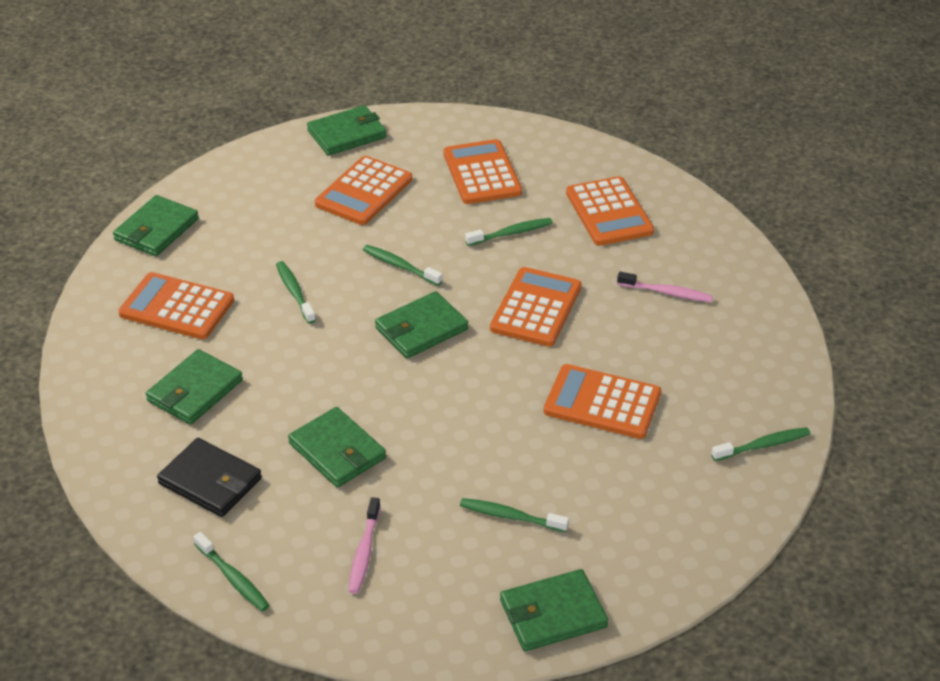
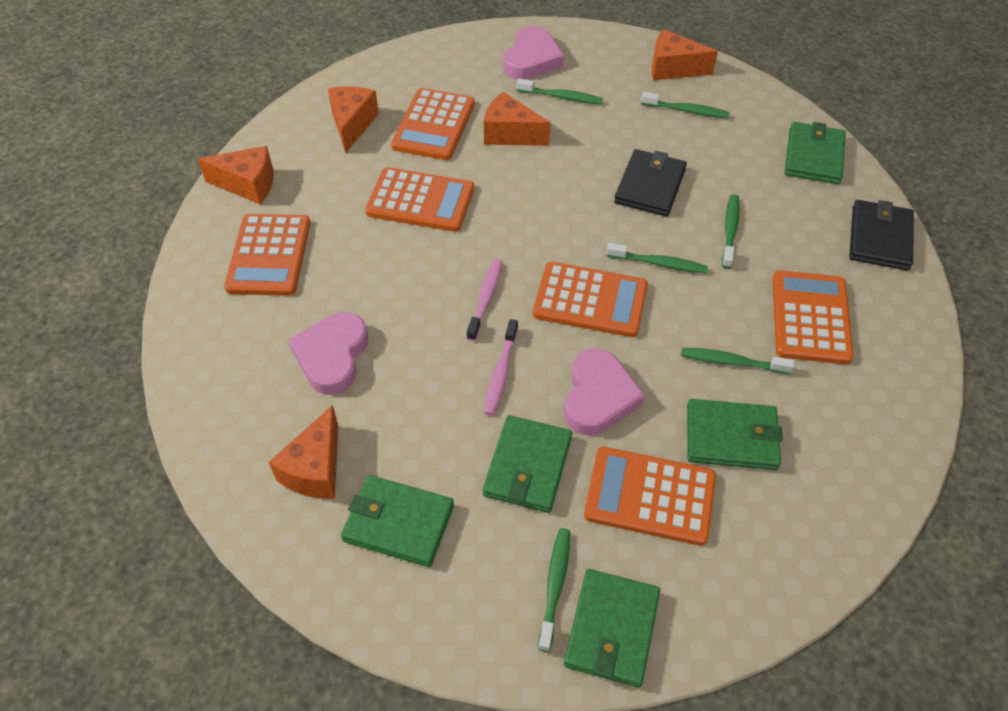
black wallet: 1 -> 2
green wallet: 6 -> 5
orange cheese: 0 -> 5
pink heart: 0 -> 3

